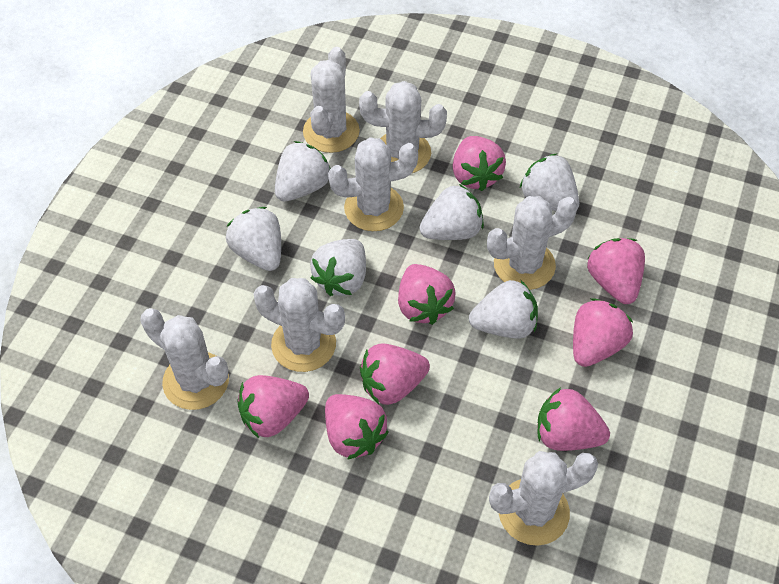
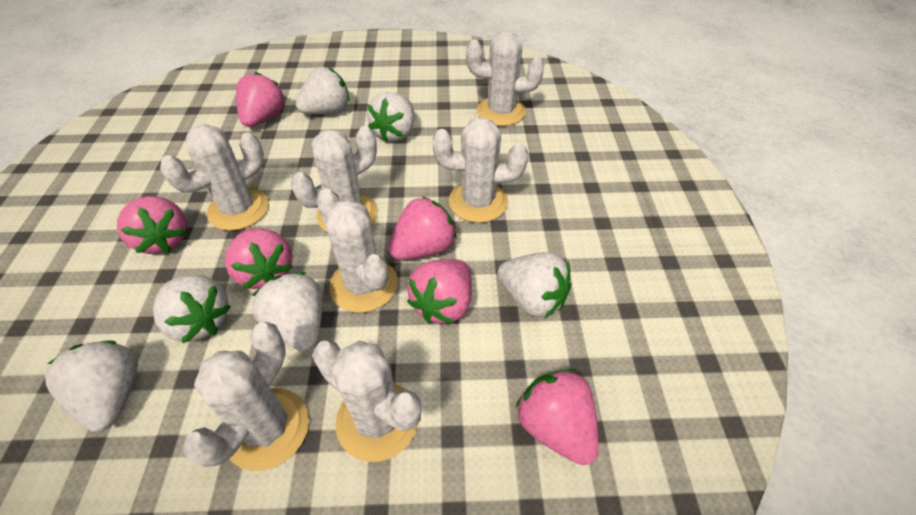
pink strawberry: 8 -> 6

